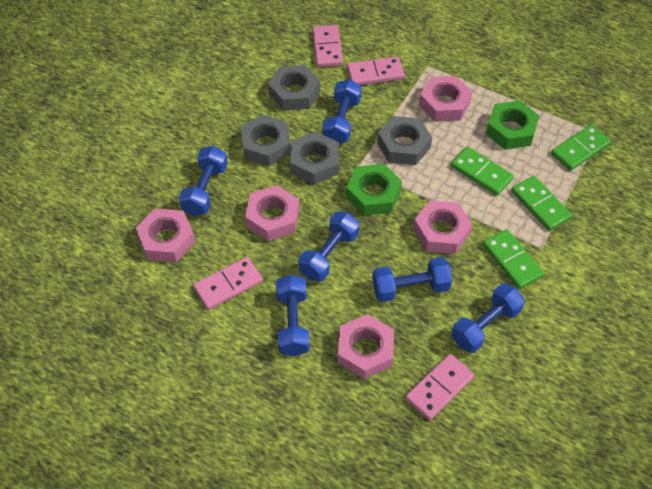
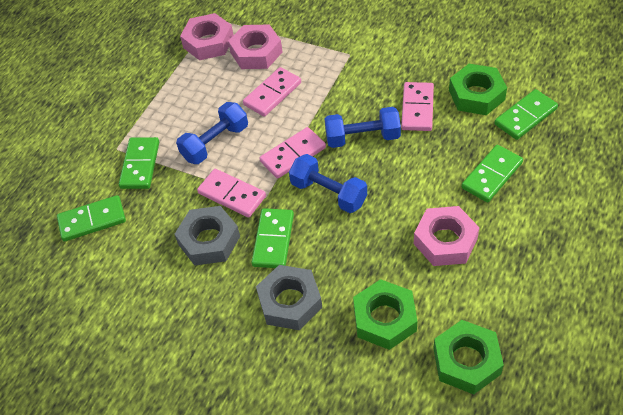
blue dumbbell: 6 -> 3
green domino: 4 -> 5
green nut: 2 -> 3
grey nut: 4 -> 2
pink nut: 5 -> 3

